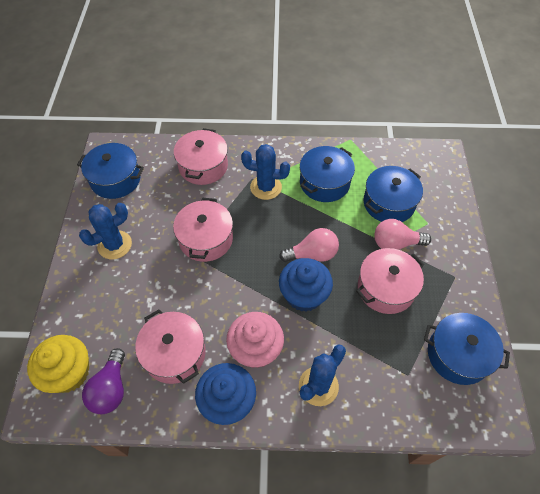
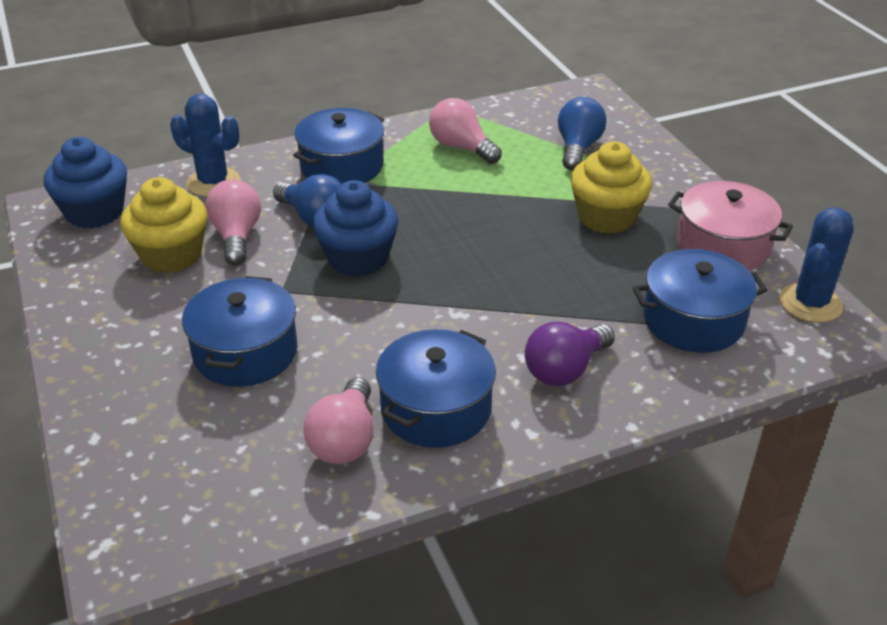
blue cactus: 3 -> 2
blue light bulb: 0 -> 2
pink cupcake: 1 -> 0
pink light bulb: 2 -> 3
pink pot: 4 -> 1
yellow cupcake: 1 -> 2

